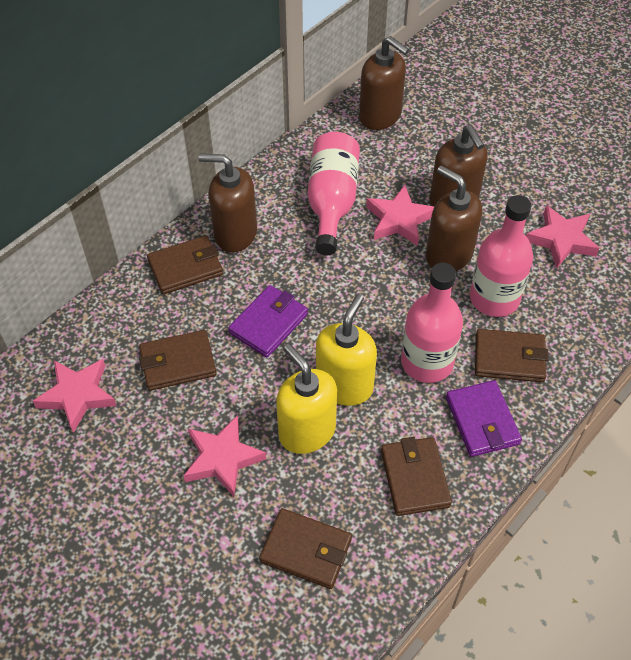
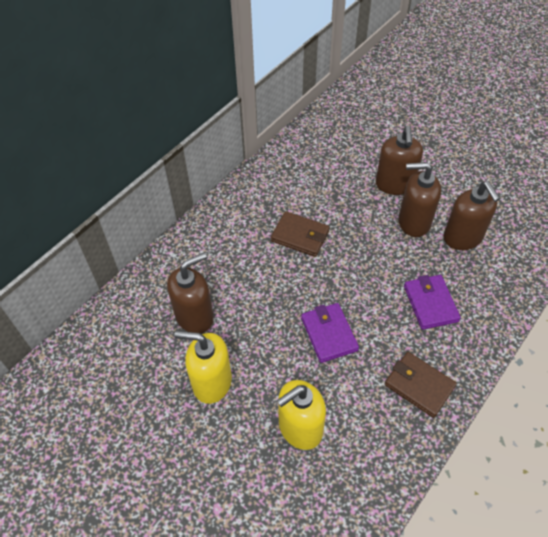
brown wallet: 5 -> 2
pink bottle: 3 -> 0
pink star: 4 -> 0

